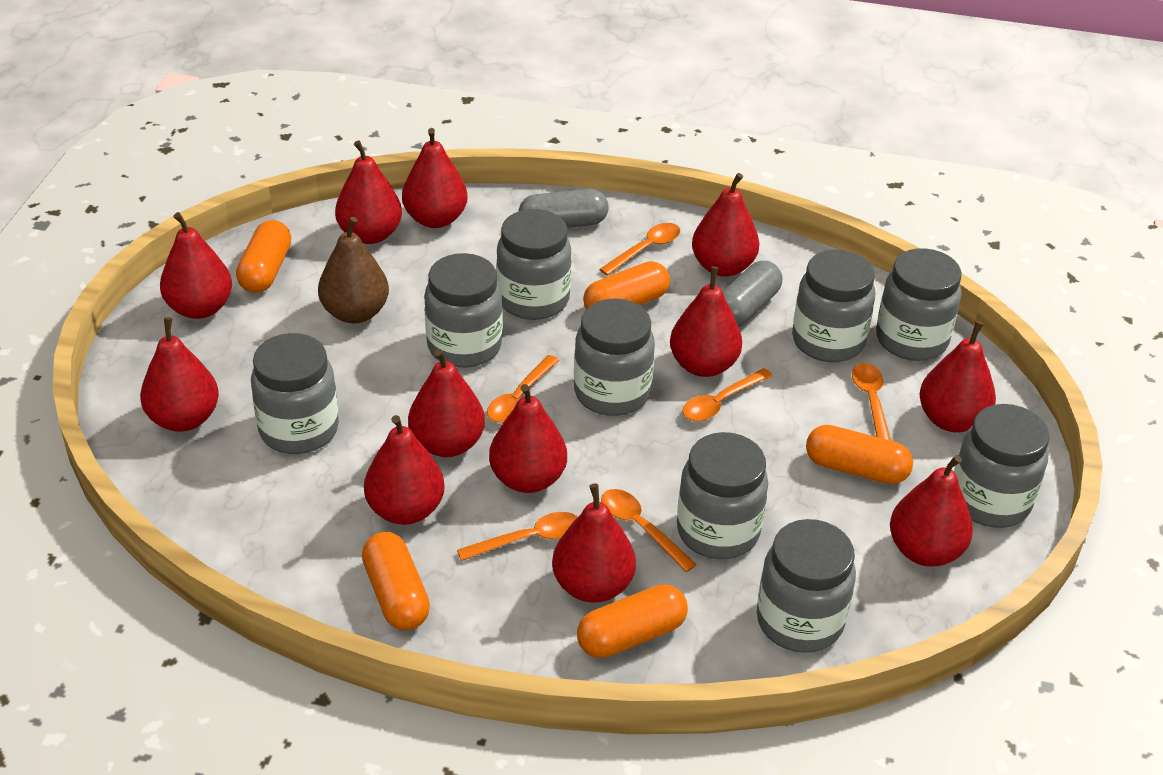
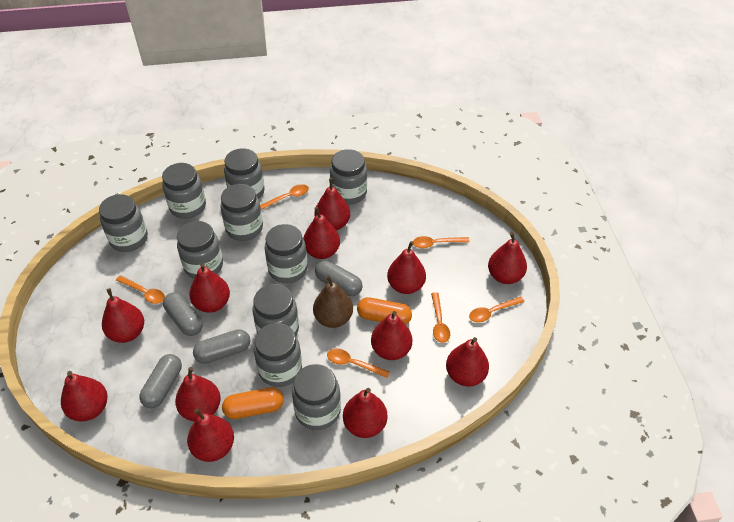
grey capsule: 2 -> 4
grey jar: 9 -> 10
orange capsule: 5 -> 2

